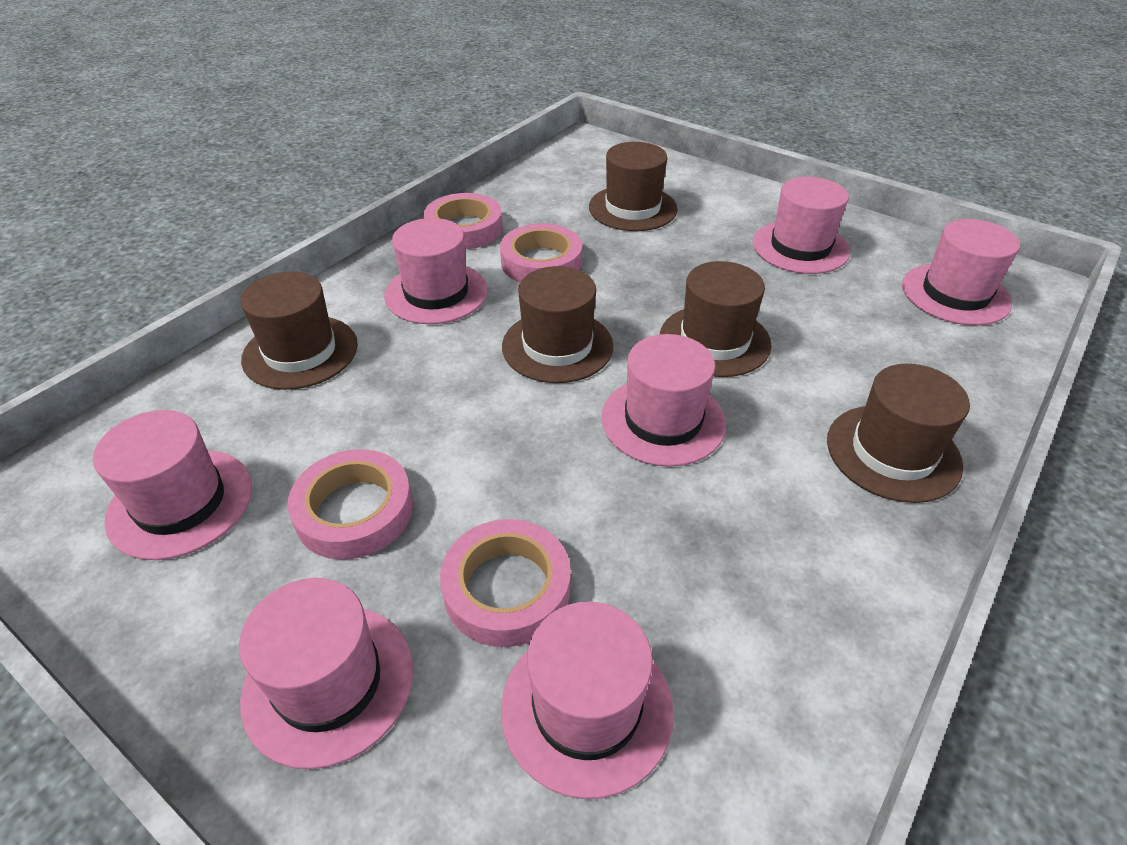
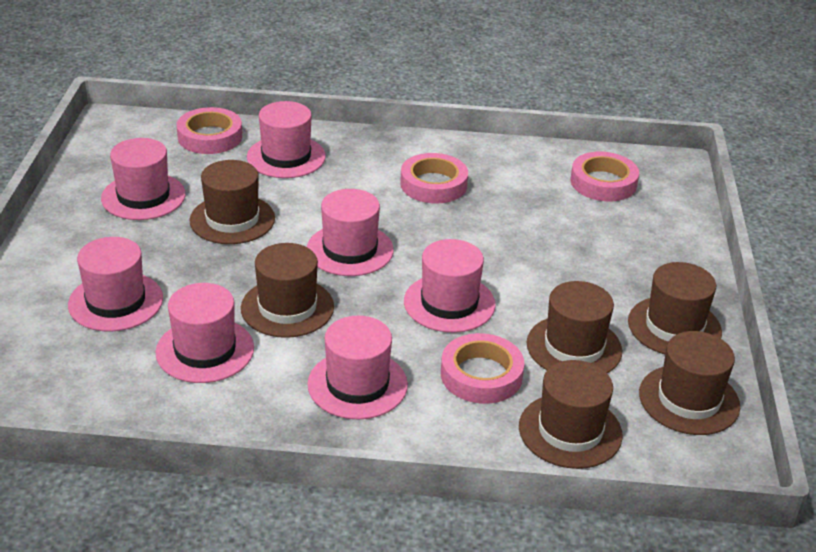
brown hat: 5 -> 6

